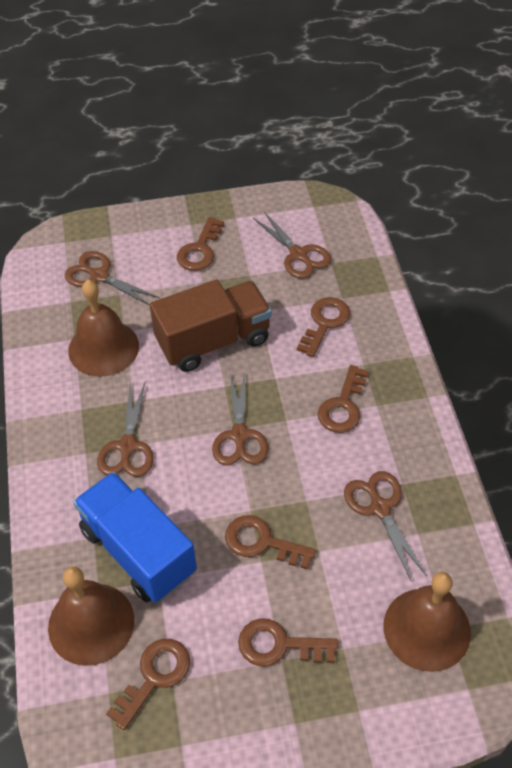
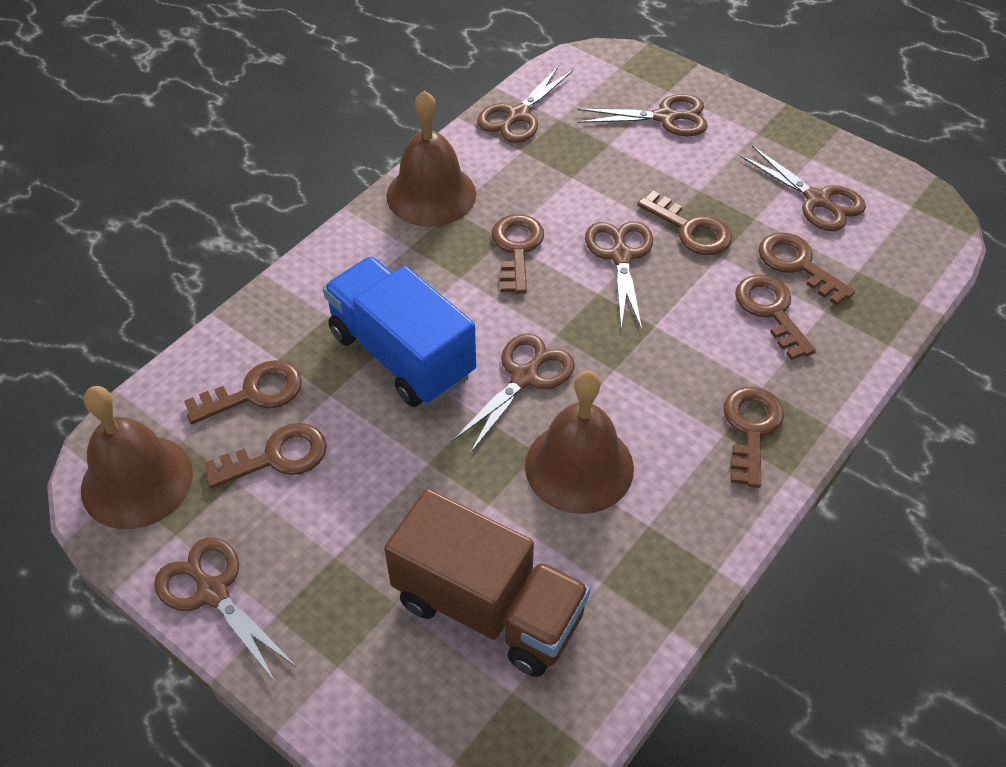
brown key: 6 -> 7
brown scissors: 5 -> 6

